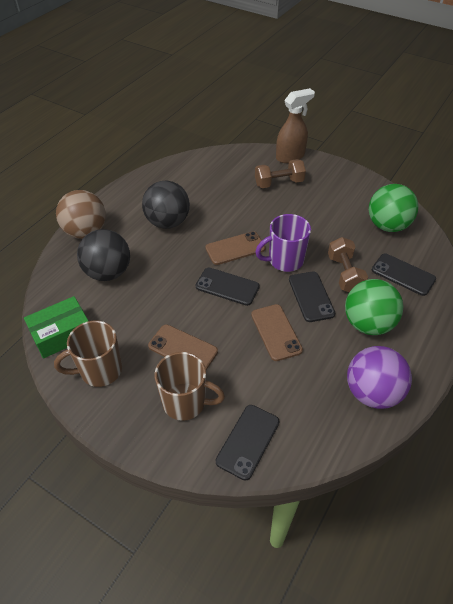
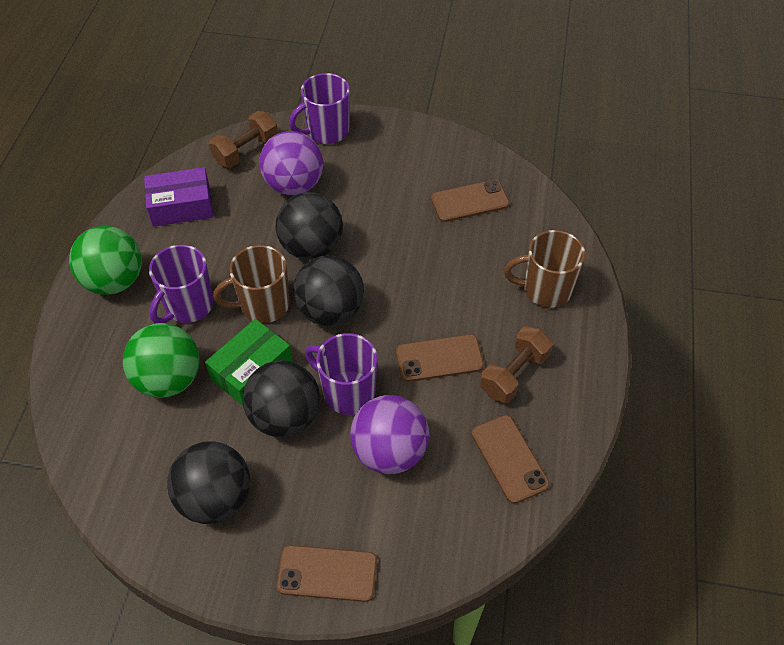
black ball: 2 -> 4
black phone: 4 -> 0
brown ball: 1 -> 0
brown phone: 3 -> 4
brown spray bottle: 1 -> 0
purple ball: 1 -> 2
purple box: 0 -> 1
purple mug: 1 -> 3

